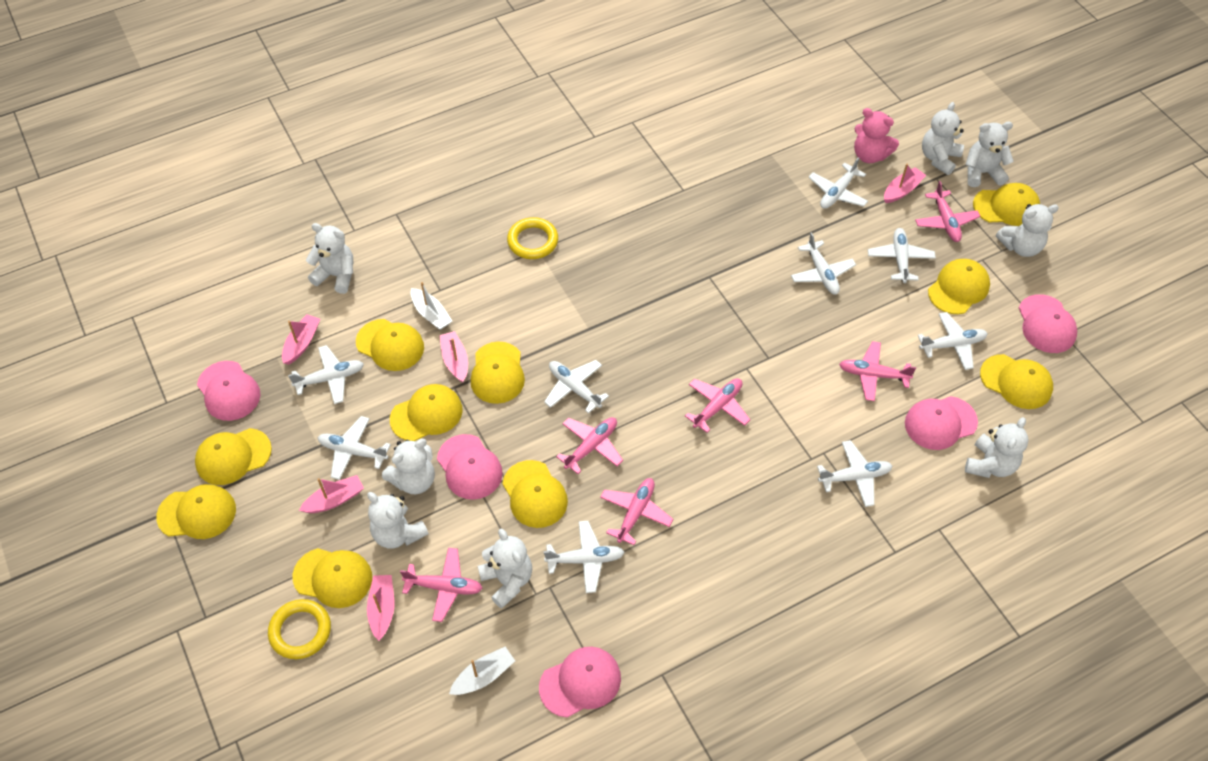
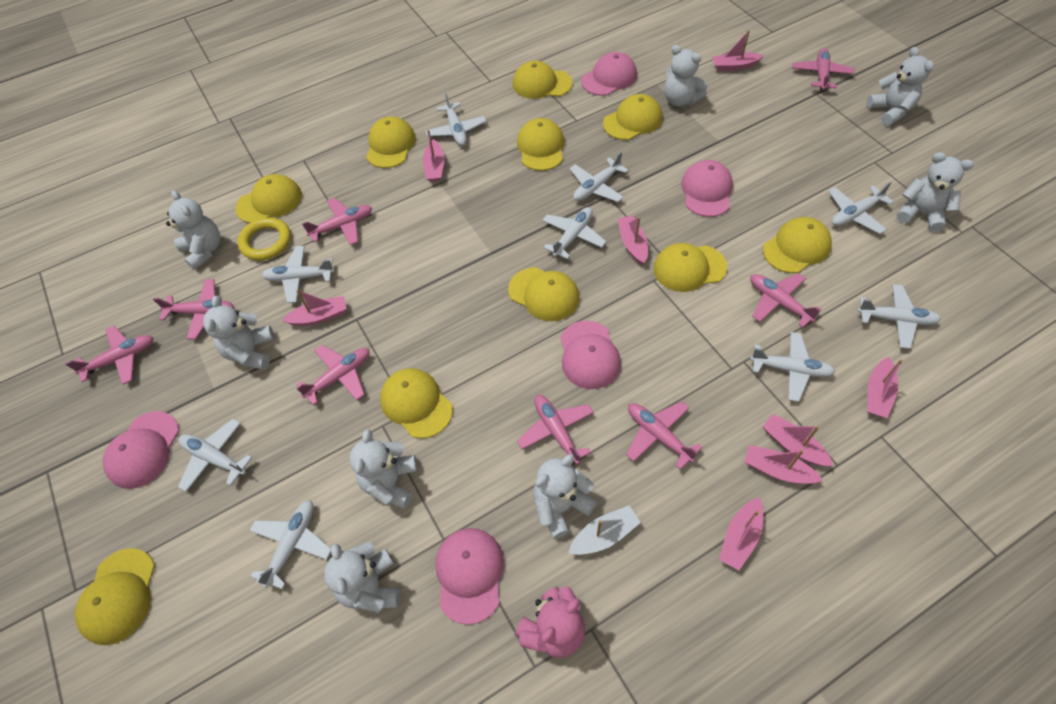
pink boat: 5 -> 8
pink plane: 6 -> 8
white boat: 2 -> 1
yellow ring: 2 -> 1

